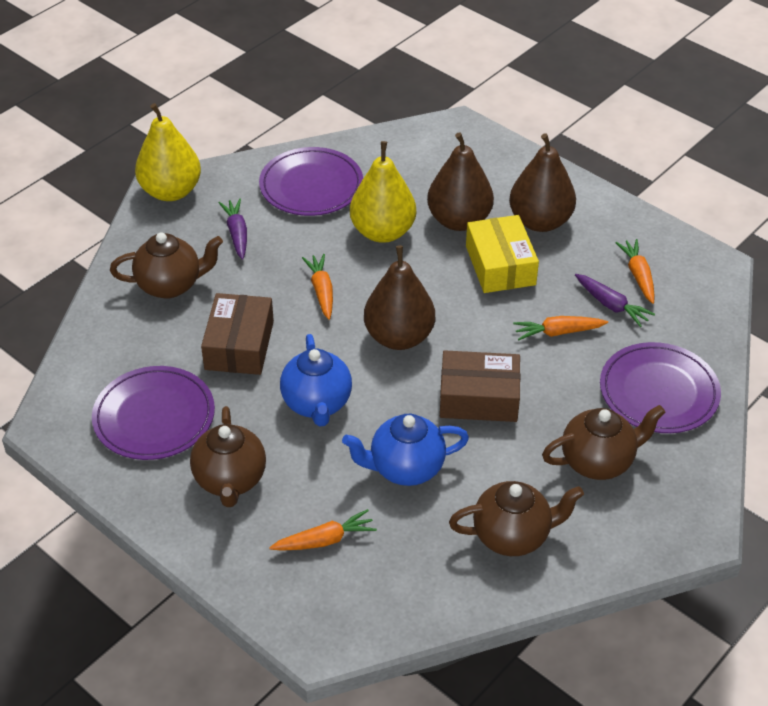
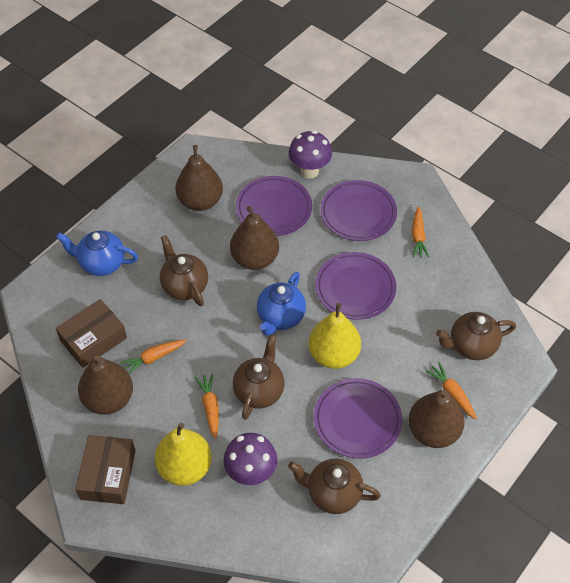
brown pear: 3 -> 4
purple carrot: 2 -> 0
purple mushroom: 0 -> 2
purple plate: 3 -> 4
yellow box: 1 -> 0

